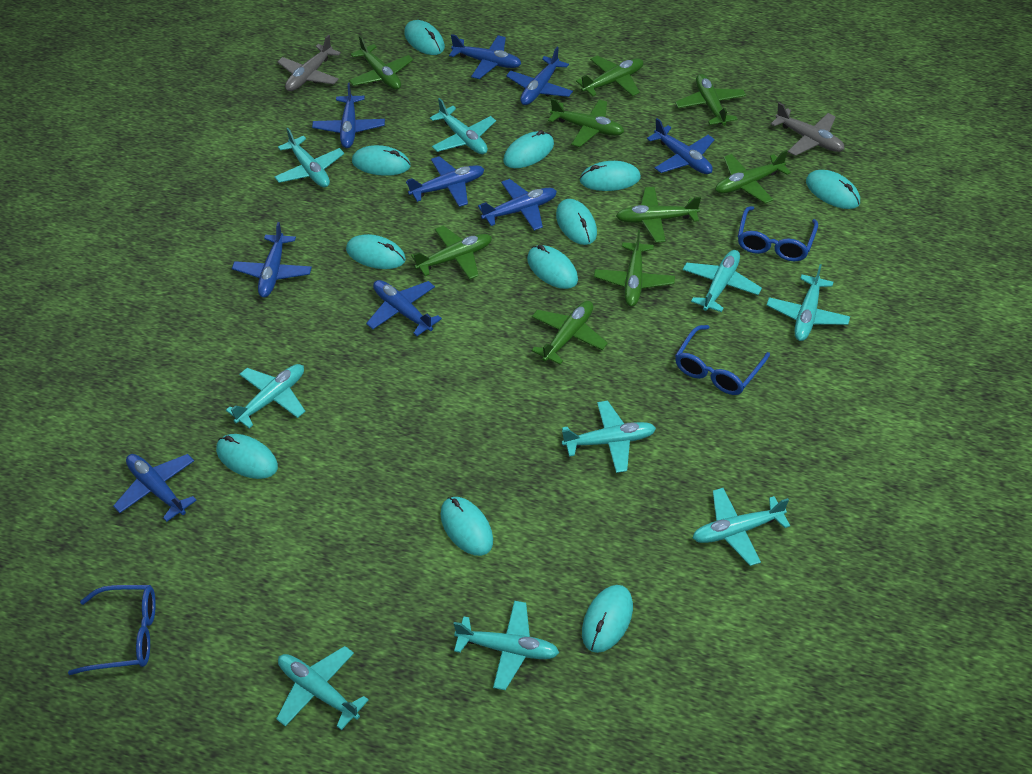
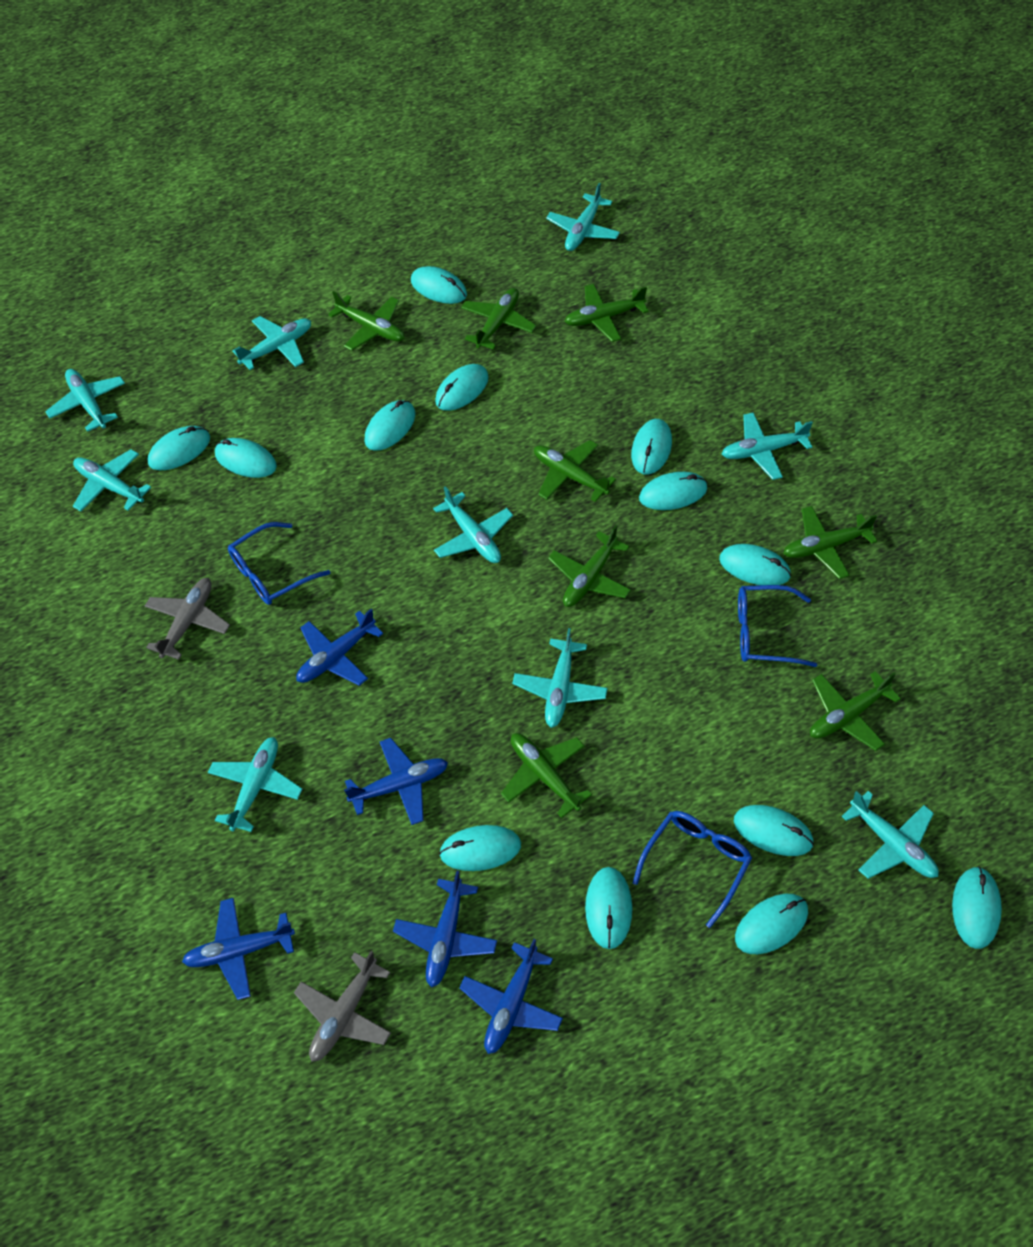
blue plane: 9 -> 5
green plane: 9 -> 8
turquoise mouse: 11 -> 13

